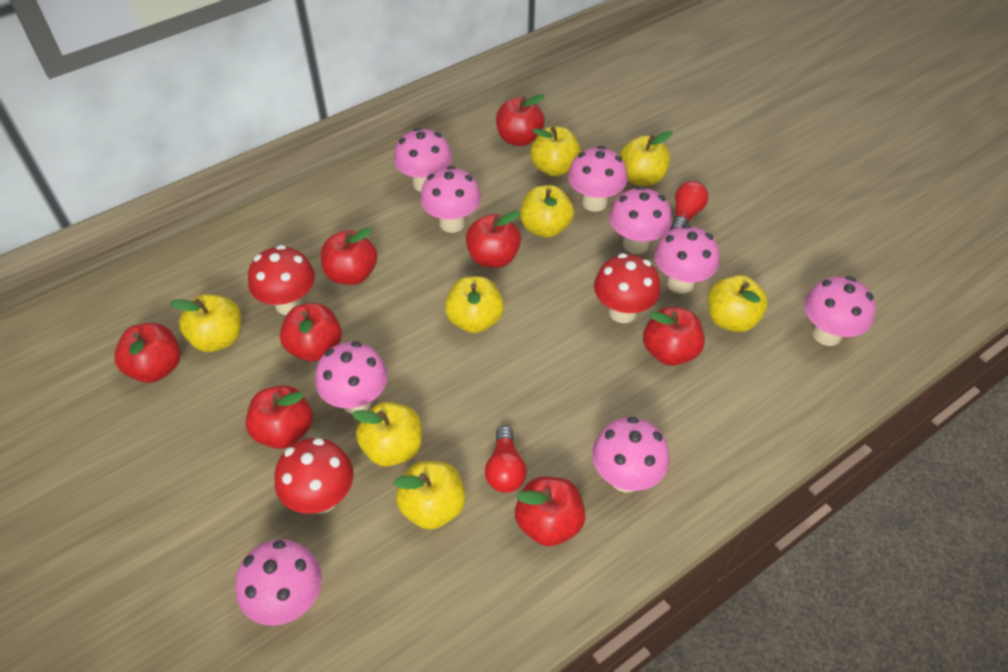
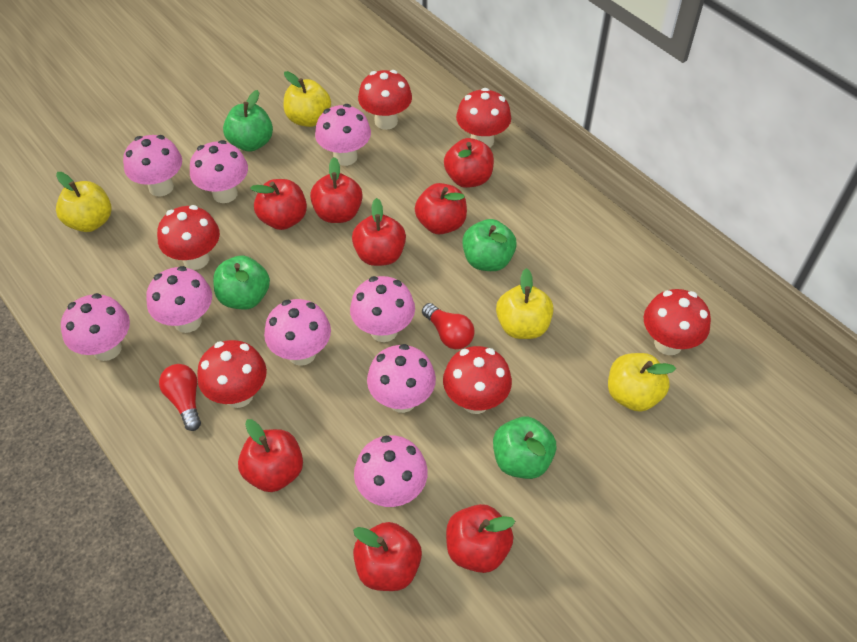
green apple: 0 -> 4
red mushroom: 3 -> 6
yellow apple: 8 -> 4

